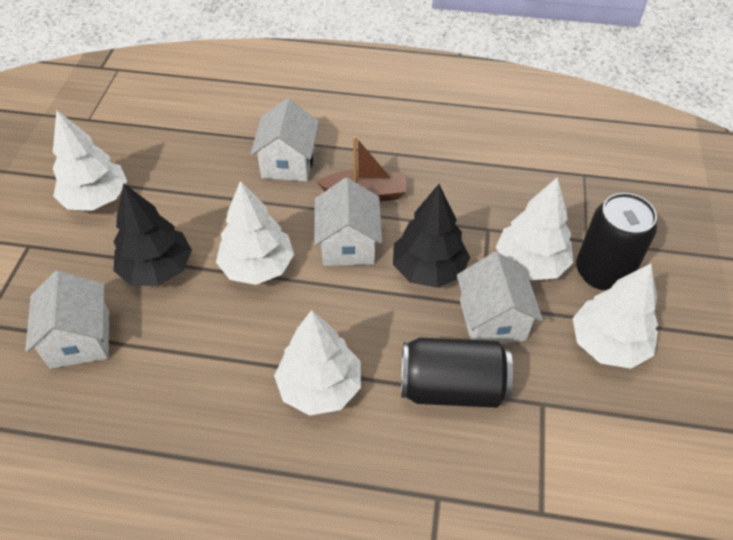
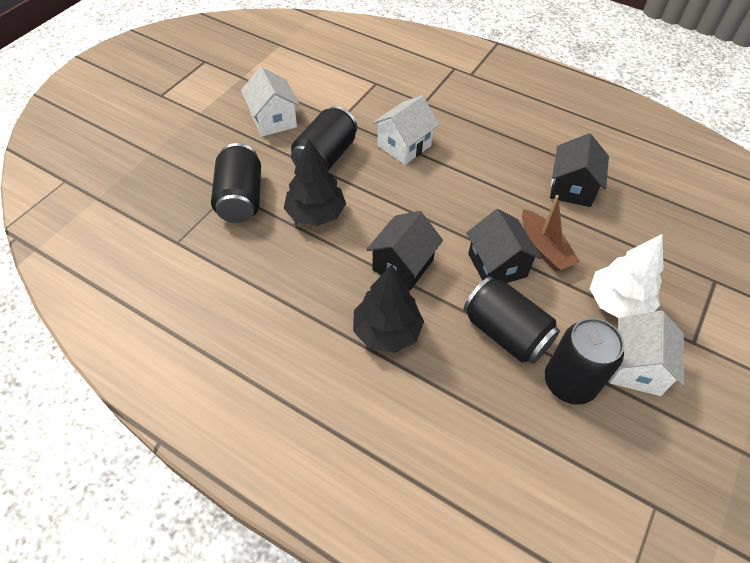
black can: 2 -> 4
black house: 0 -> 3
white house: 4 -> 3
white tree: 5 -> 1

